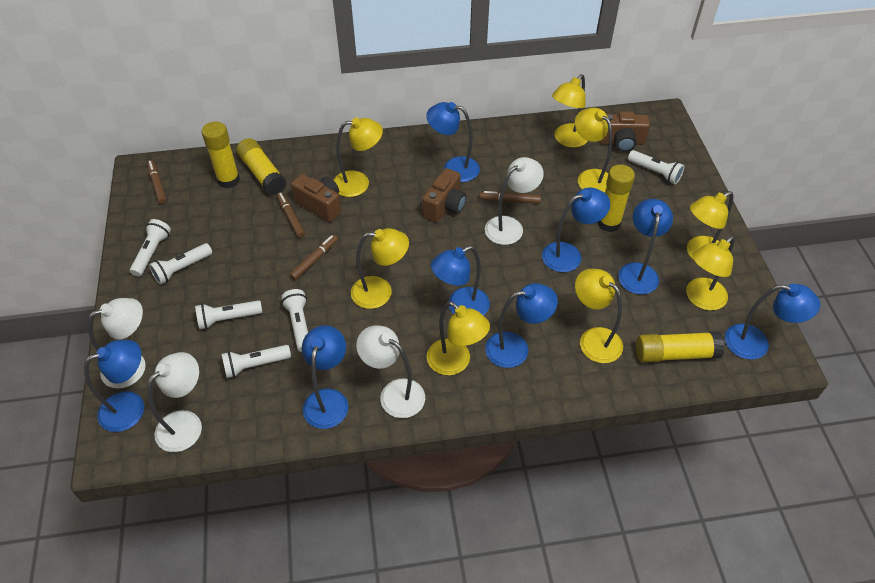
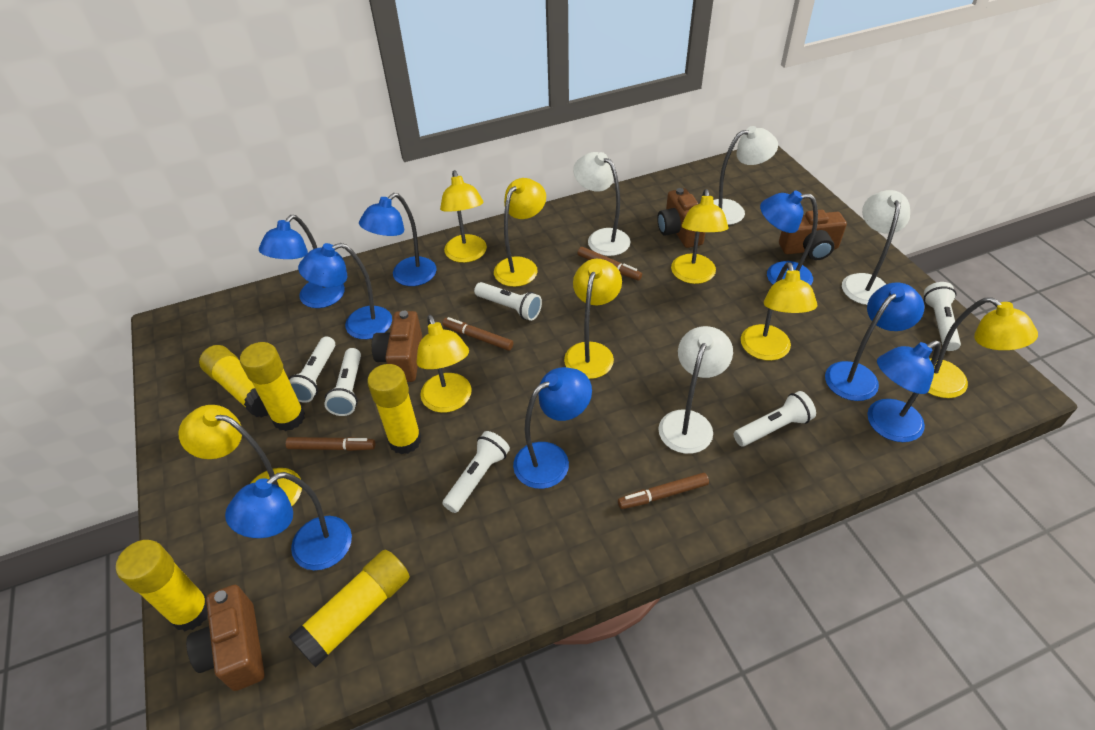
brown camera: 3 -> 4
yellow glue stick: 4 -> 5

